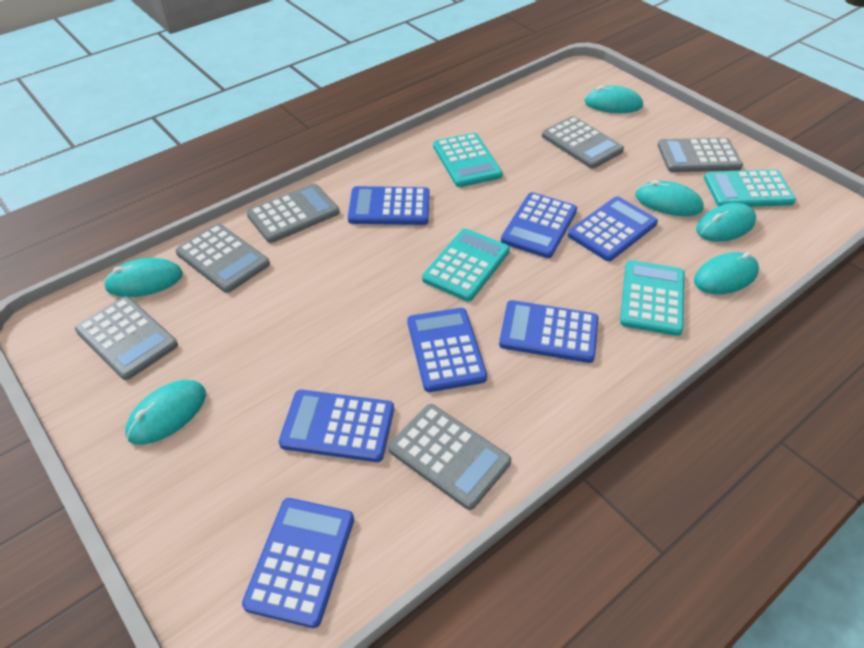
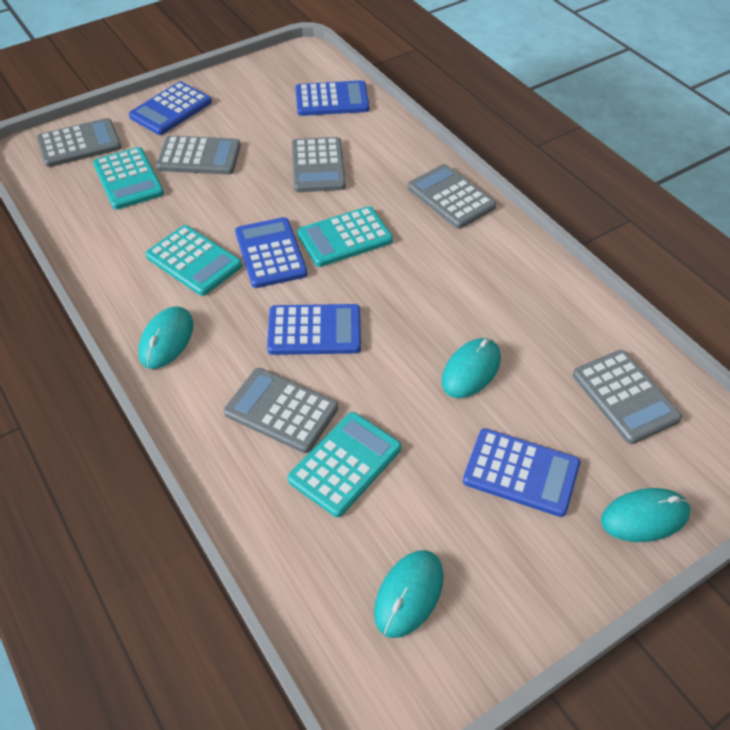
blue calculator: 7 -> 5
turquoise mouse: 6 -> 4

